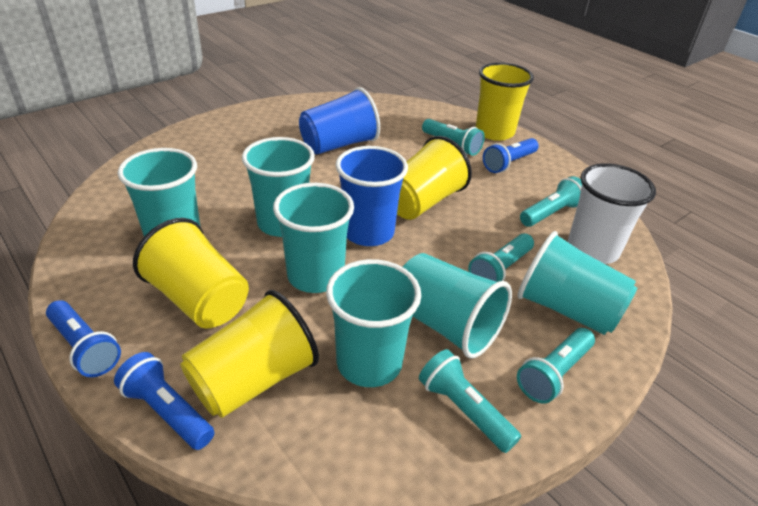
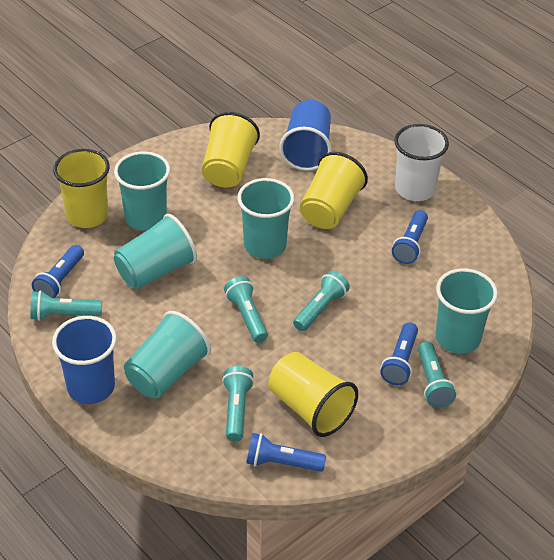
blue flashlight: 3 -> 4
turquoise cup: 6 -> 5

